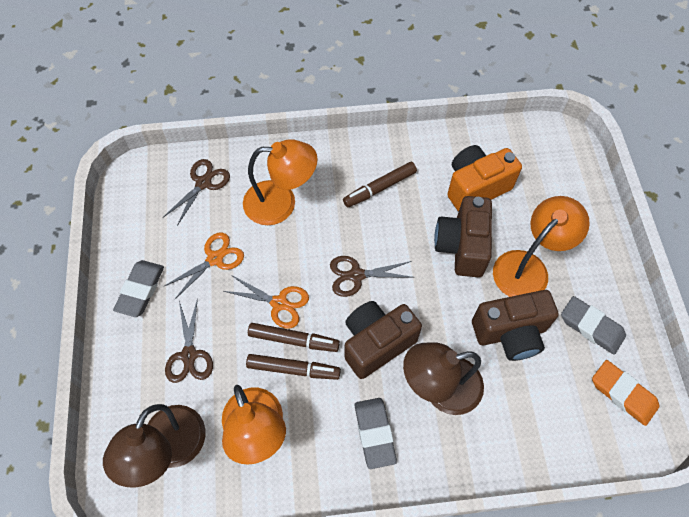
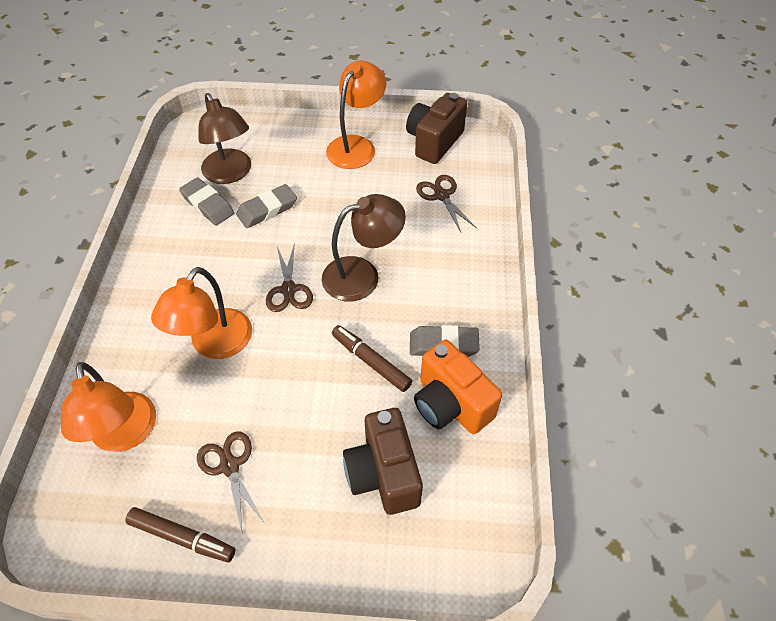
brown camera: 3 -> 2
brown marker: 3 -> 2
orange eraser: 1 -> 0
orange scissors: 2 -> 0

